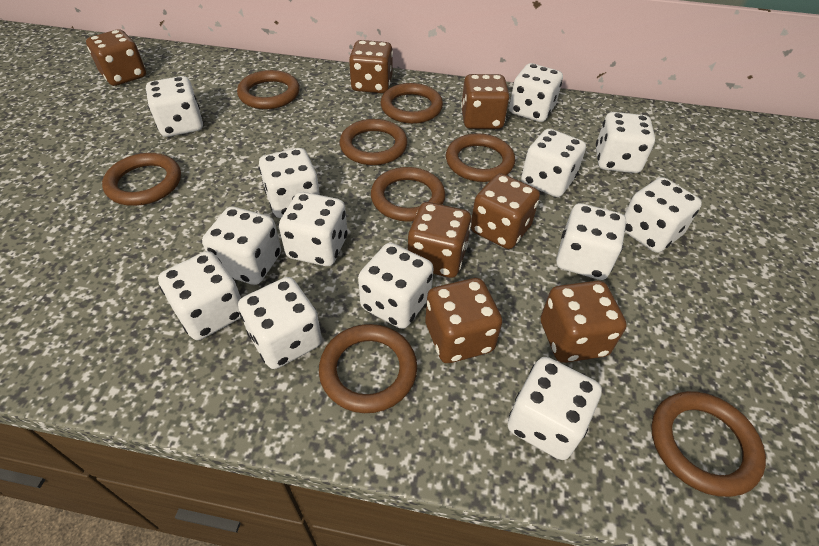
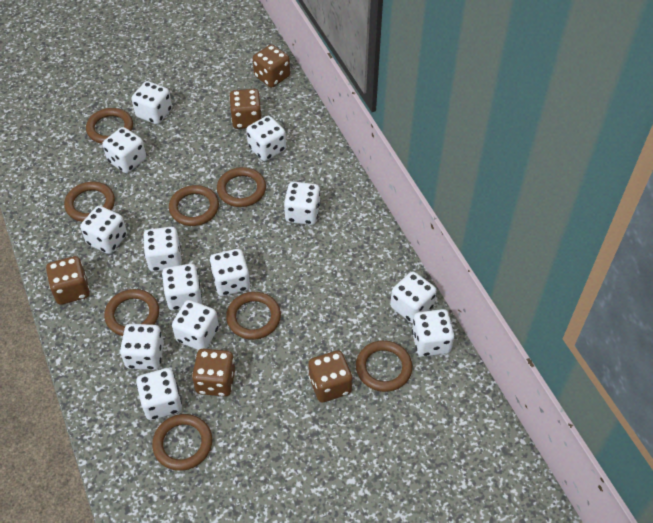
brown dice: 7 -> 5

